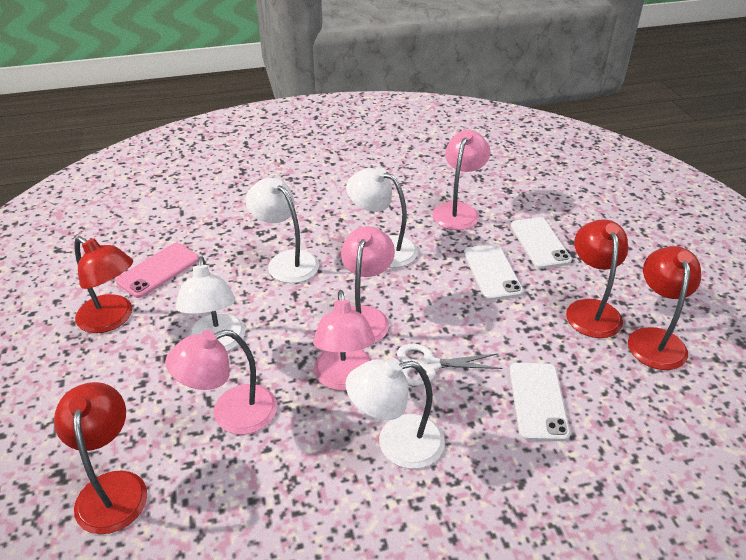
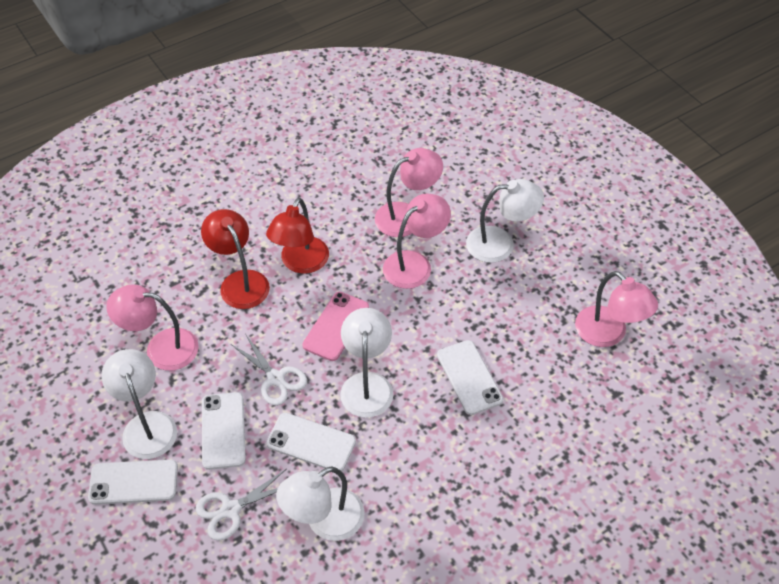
red lamp: 4 -> 2
white phone: 3 -> 4
white scissors: 1 -> 2

